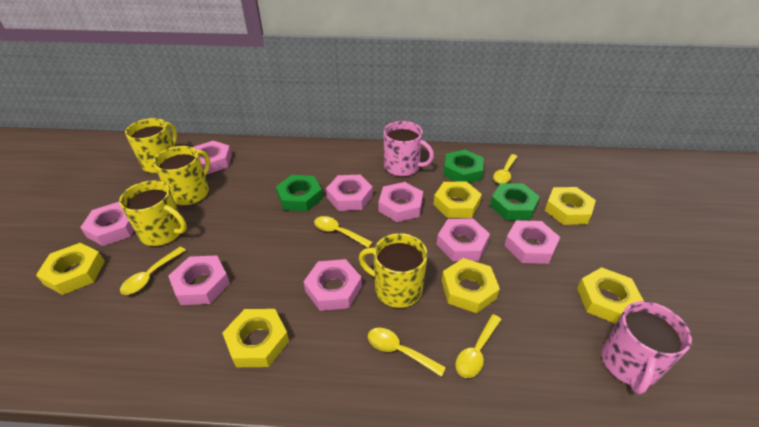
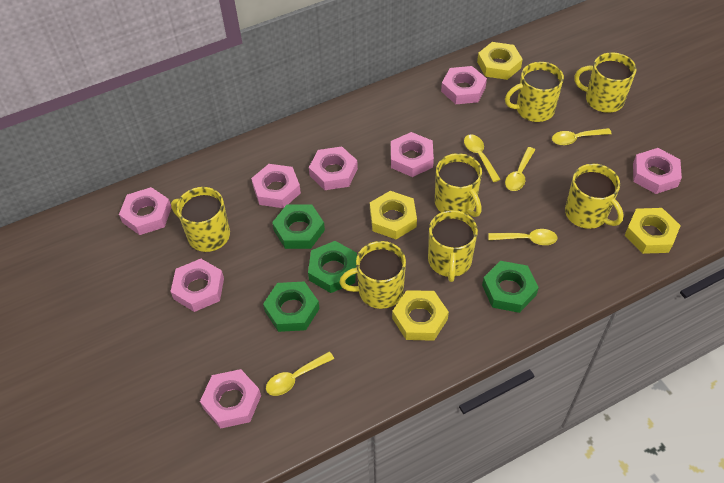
green nut: 3 -> 4
pink mug: 2 -> 0
yellow mug: 4 -> 7
yellow nut: 6 -> 4

